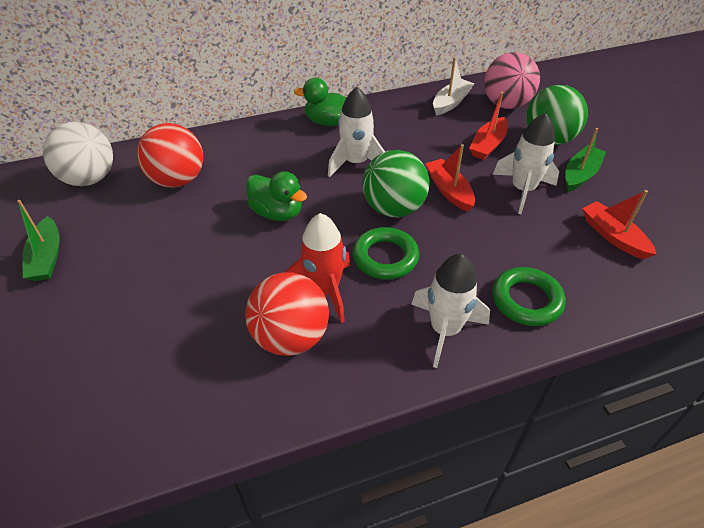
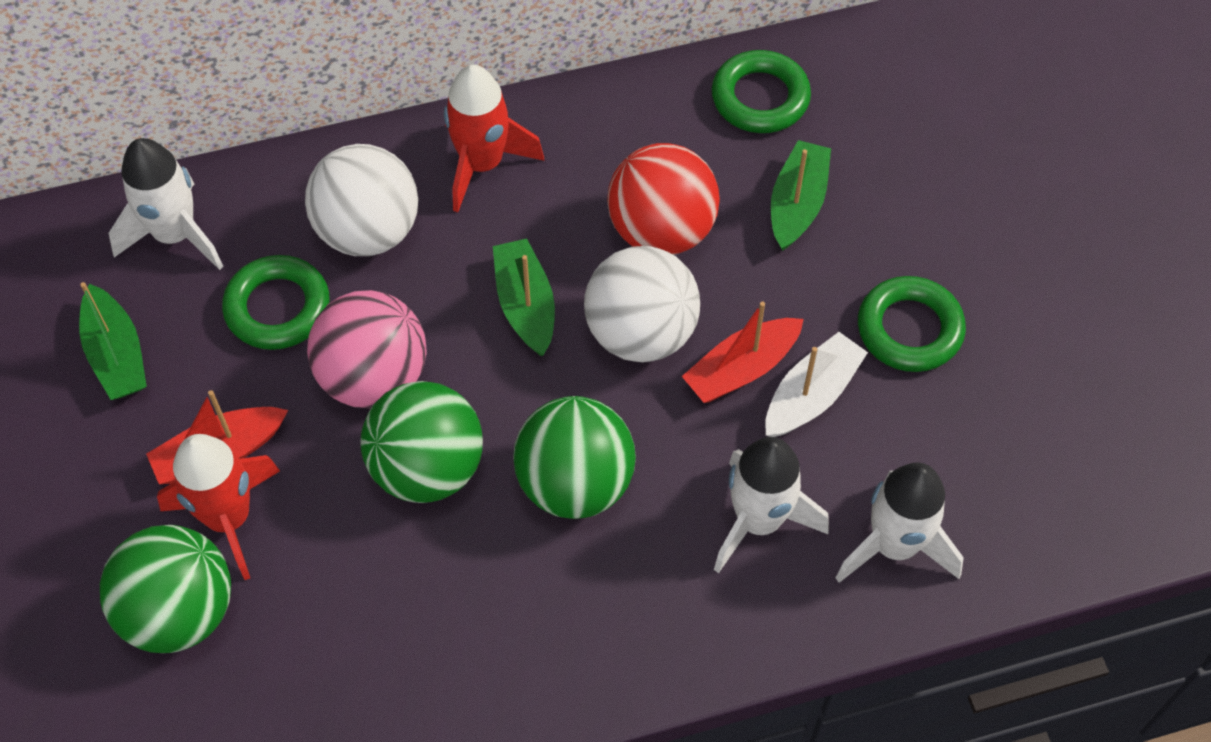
green ball: 2 -> 3
green boat: 2 -> 3
green duck: 2 -> 0
green ring: 2 -> 3
red ball: 2 -> 1
red boat: 3 -> 2
red rocket: 1 -> 2
white ball: 1 -> 2

